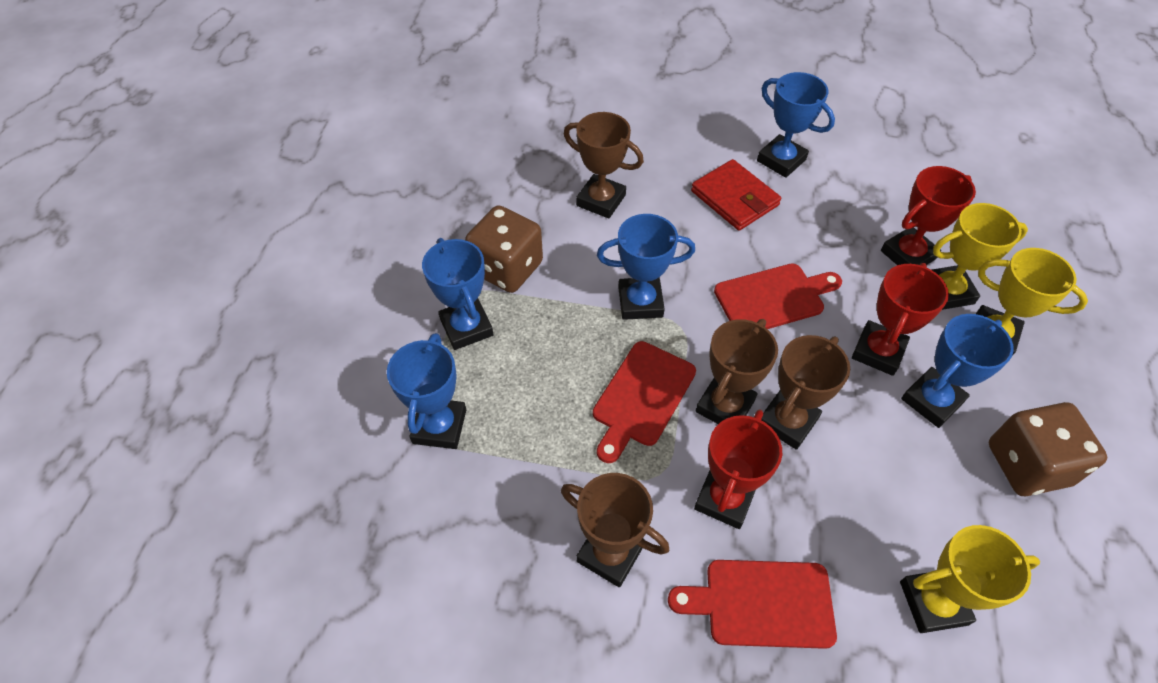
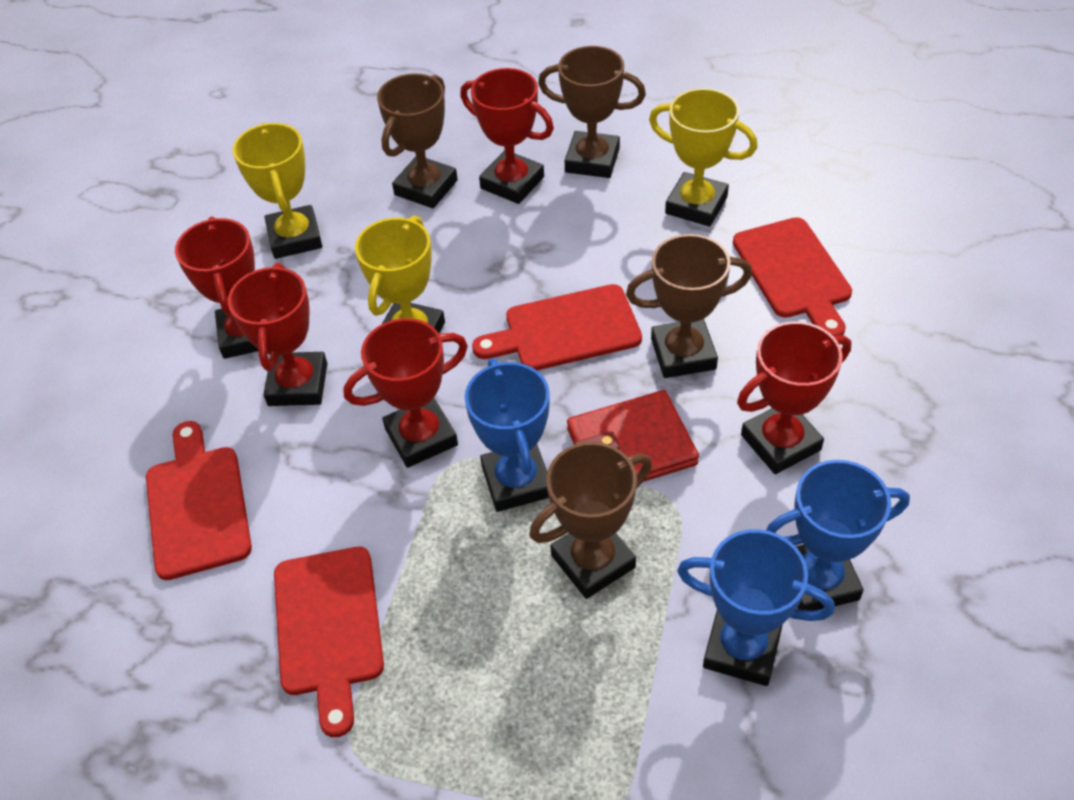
blue trophy: 5 -> 3
brown dice: 2 -> 0
red cutting board: 3 -> 4
red trophy: 3 -> 5

